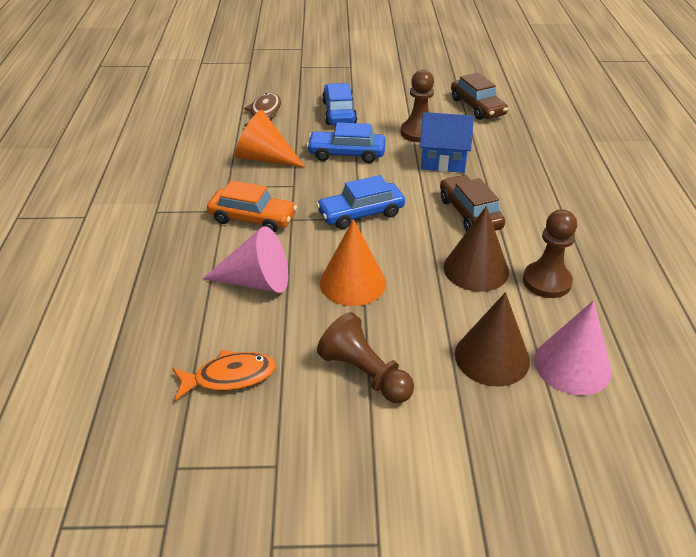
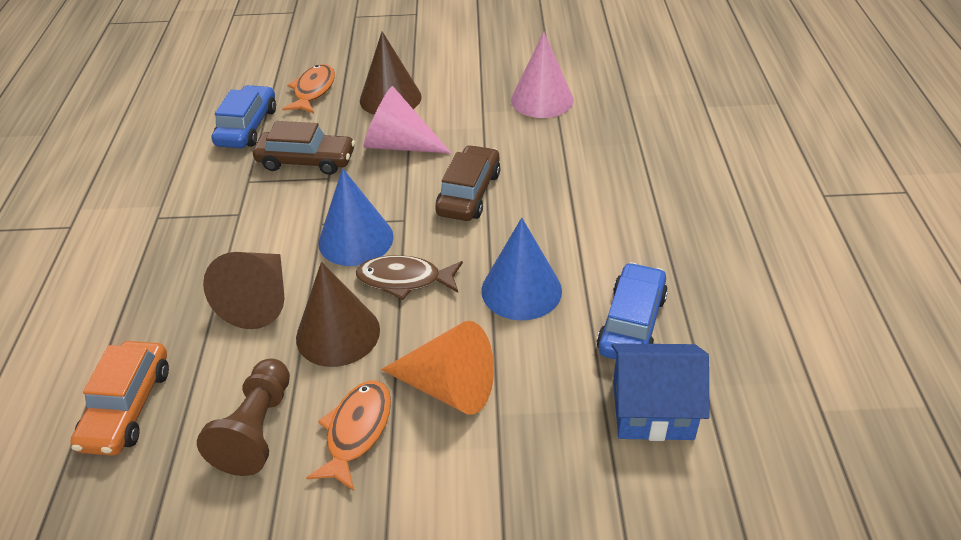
blue car: 3 -> 2
blue cone: 0 -> 2
brown cone: 2 -> 3
brown pawn: 3 -> 1
orange cone: 2 -> 1
orange fish: 1 -> 2

